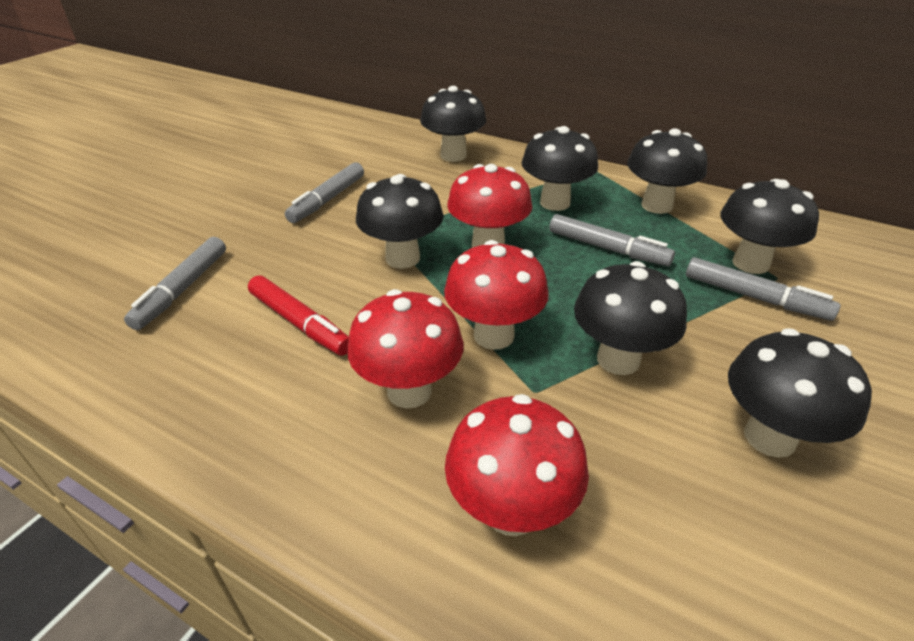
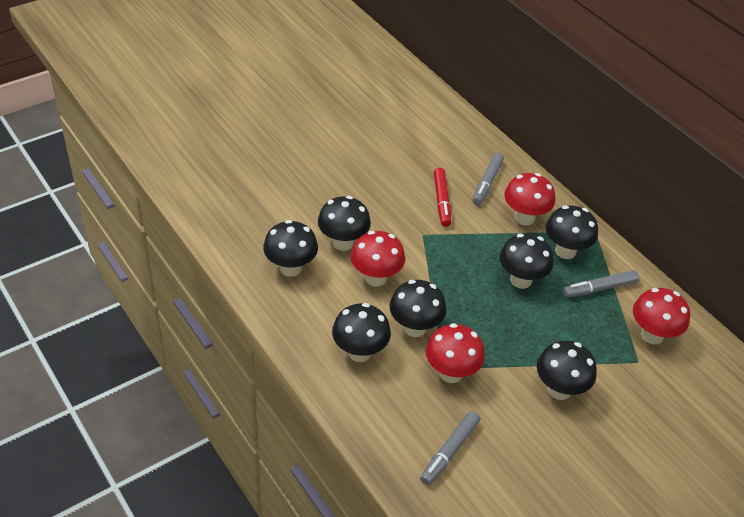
grey marker: 4 -> 3

